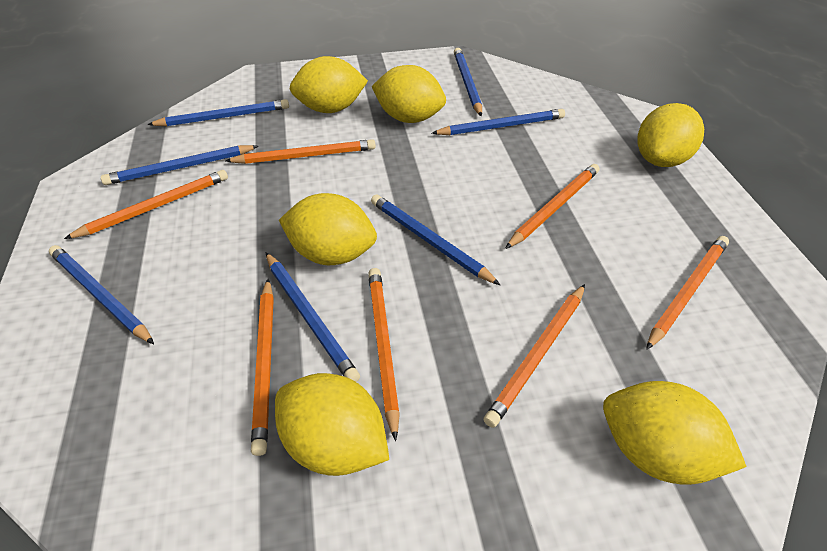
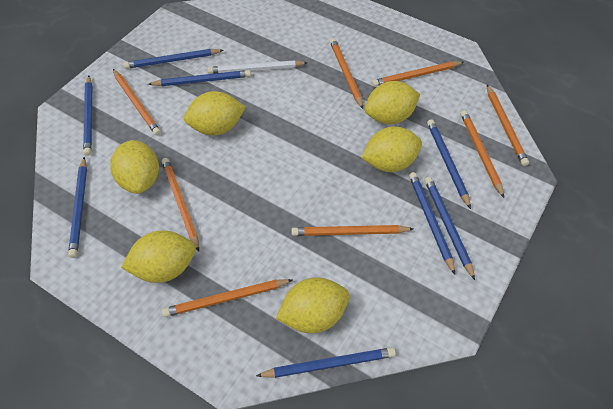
blue pencil: 7 -> 8
orange pencil: 7 -> 8
white pencil: 0 -> 1

